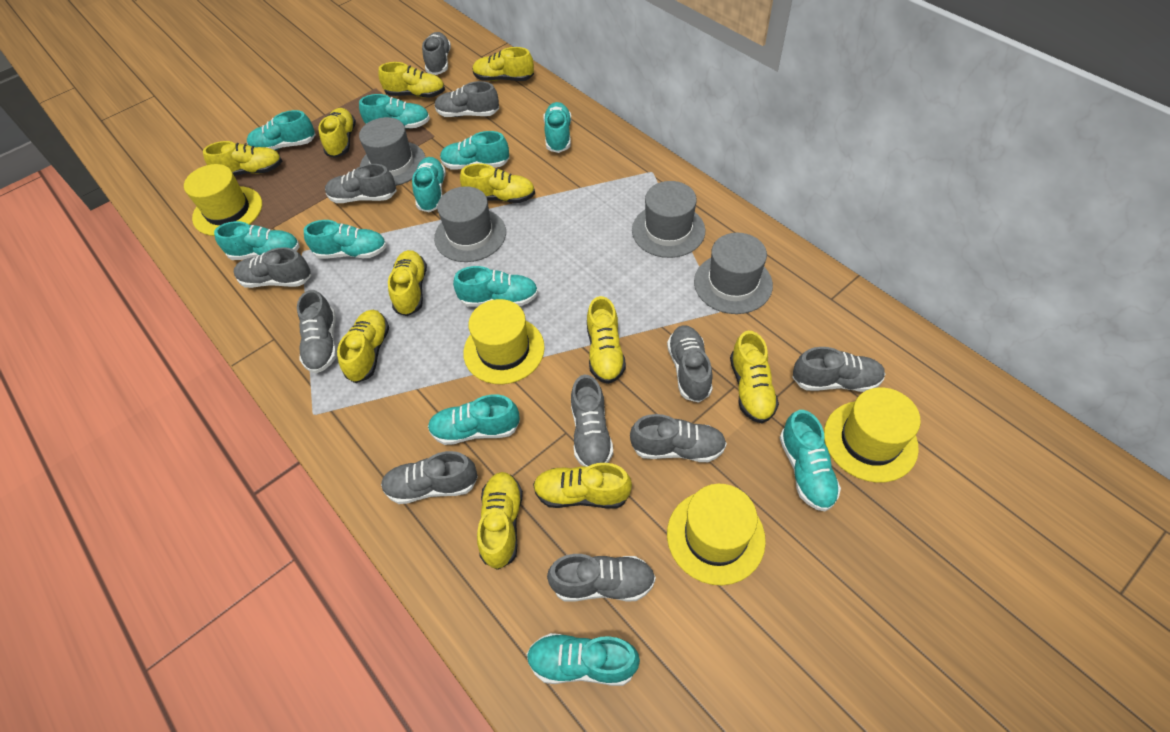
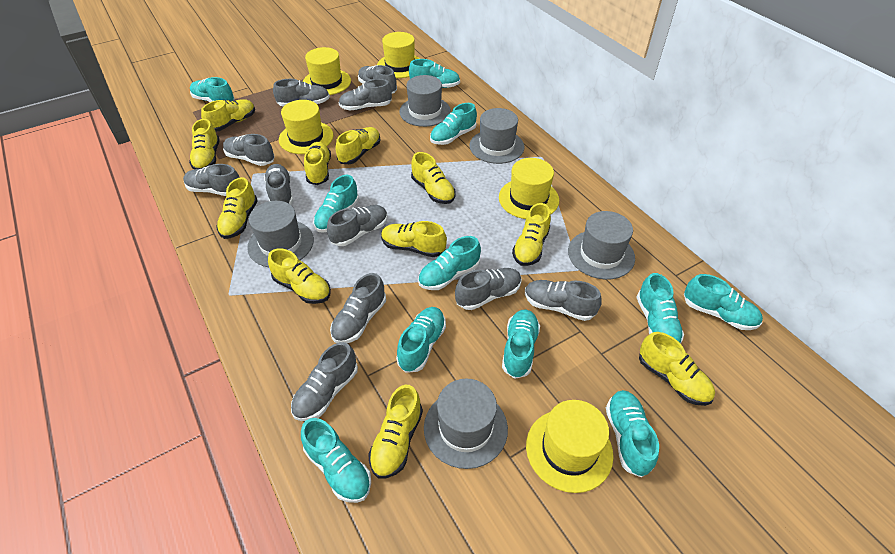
grey hat: 4 -> 5
yellow hat: 4 -> 5

